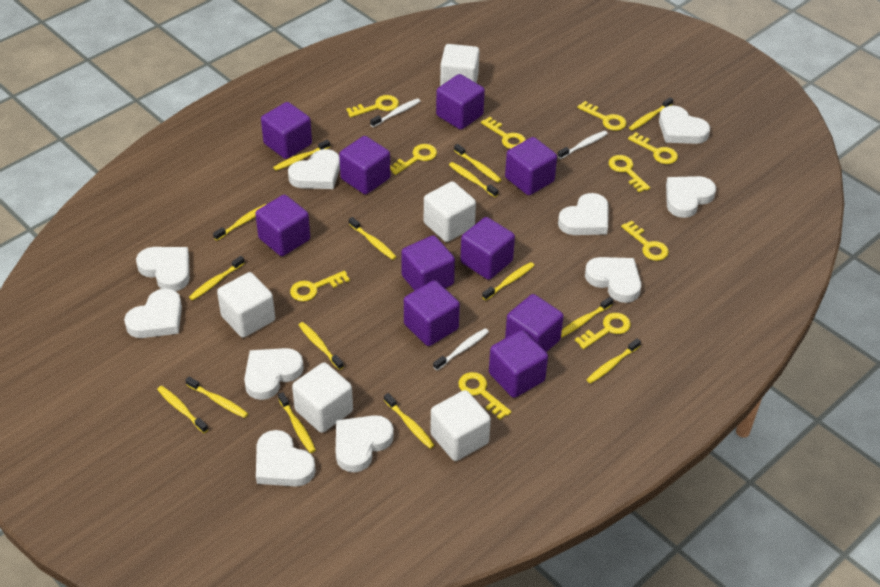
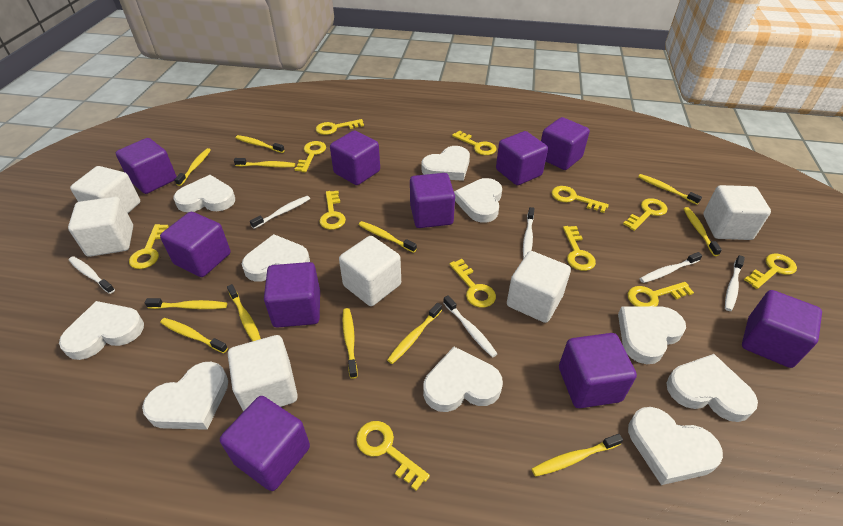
white cube: 5 -> 6
white toothbrush: 3 -> 6
yellow key: 10 -> 12
yellow toothbrush: 15 -> 12

